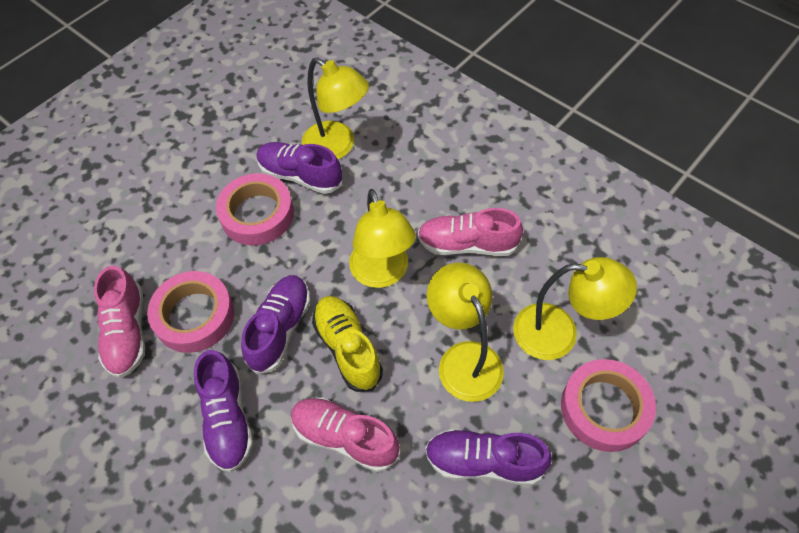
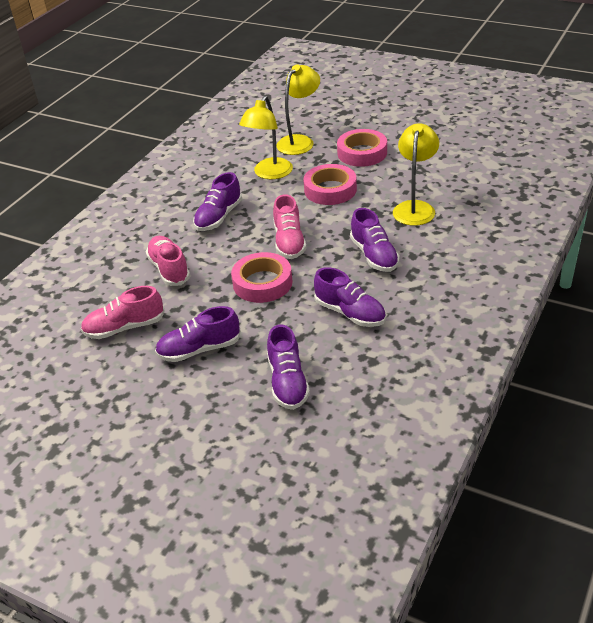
purple shoe: 4 -> 5
yellow lamp: 4 -> 3
yellow shoe: 1 -> 0

